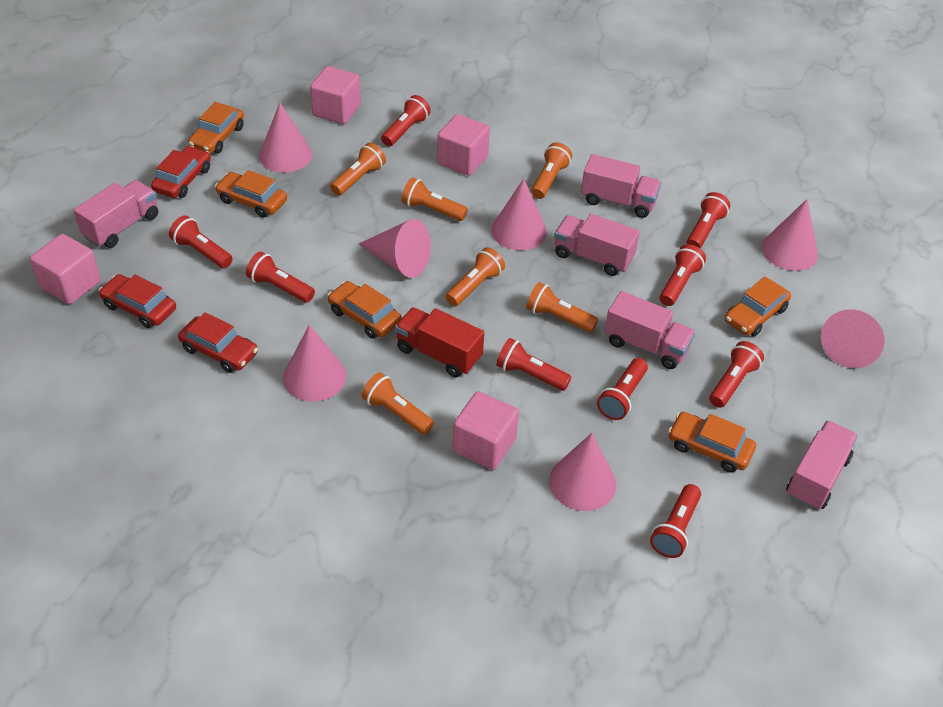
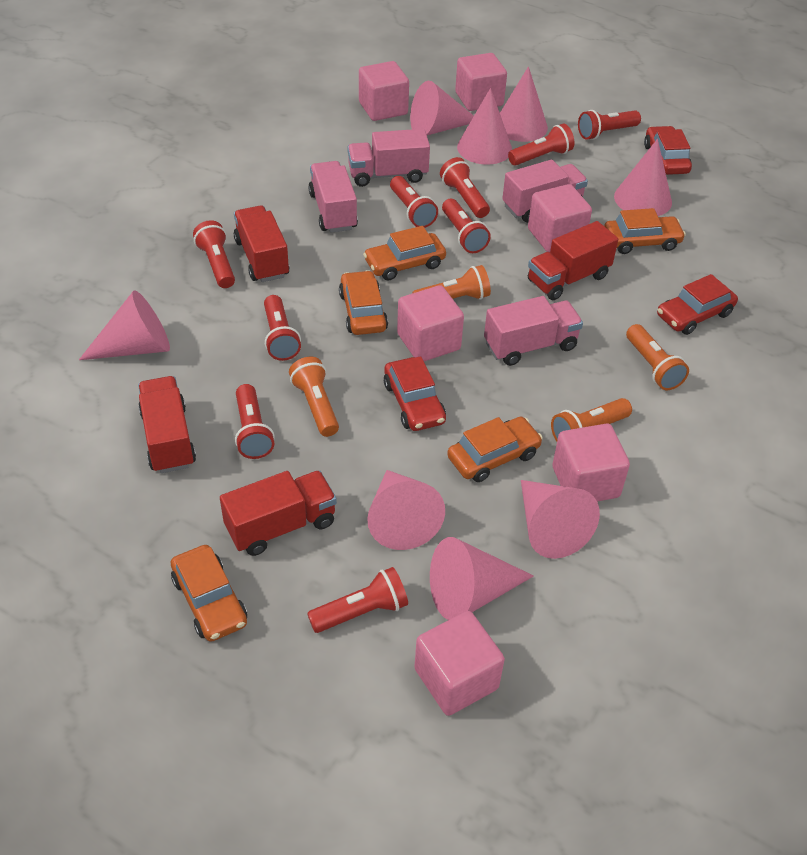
orange flashlight: 6 -> 4
pink cone: 7 -> 8
pink cube: 4 -> 6
pink truck: 5 -> 4
red truck: 1 -> 4

